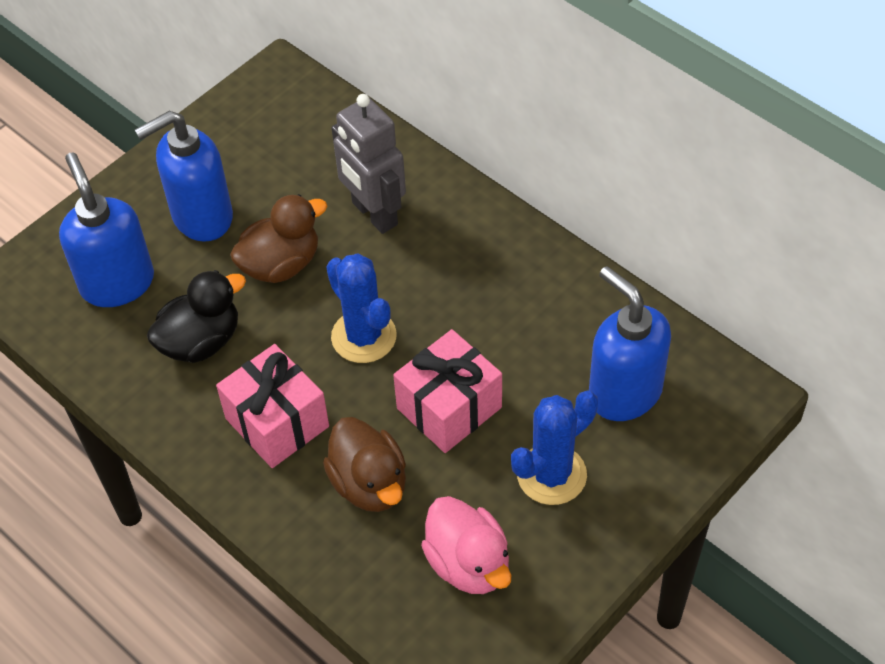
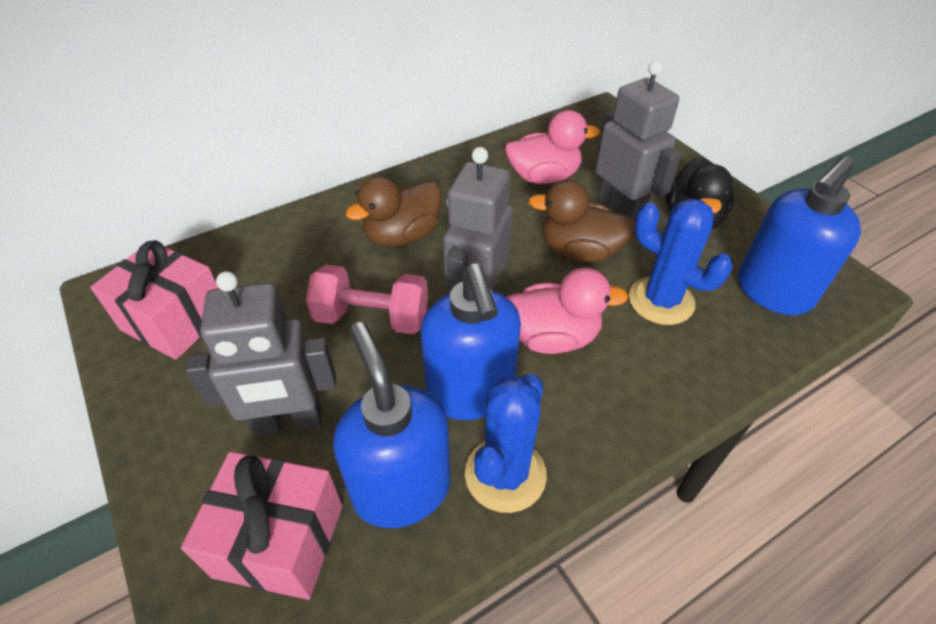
grey robot: 1 -> 3
pink duck: 1 -> 2
pink dumbbell: 0 -> 1

